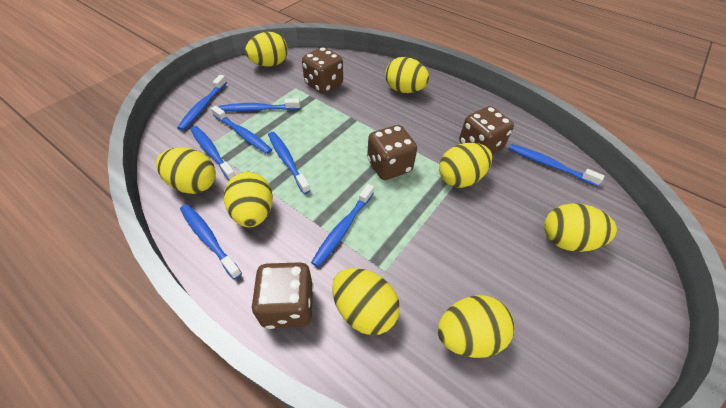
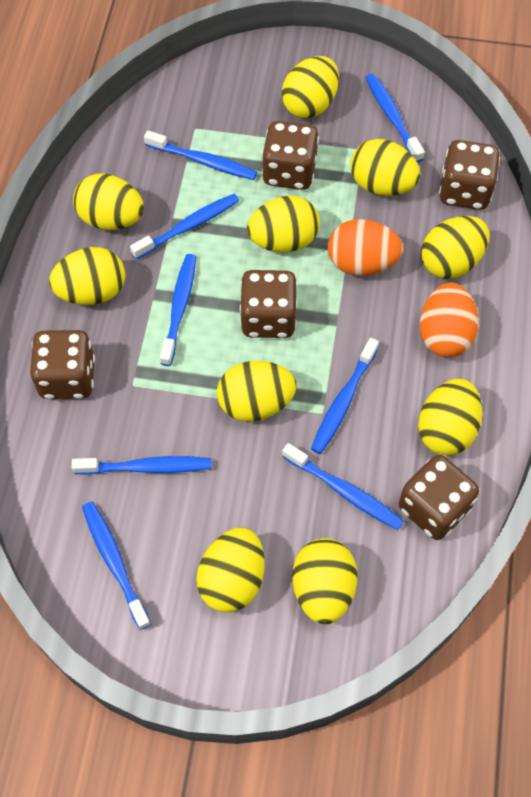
brown dice: 4 -> 5
orange egg: 0 -> 2
yellow egg: 8 -> 10

